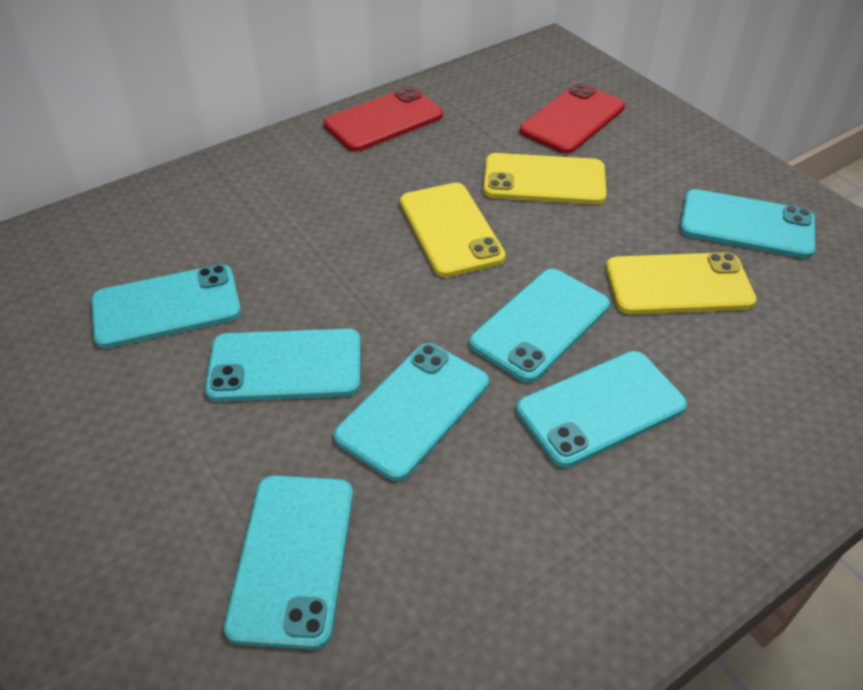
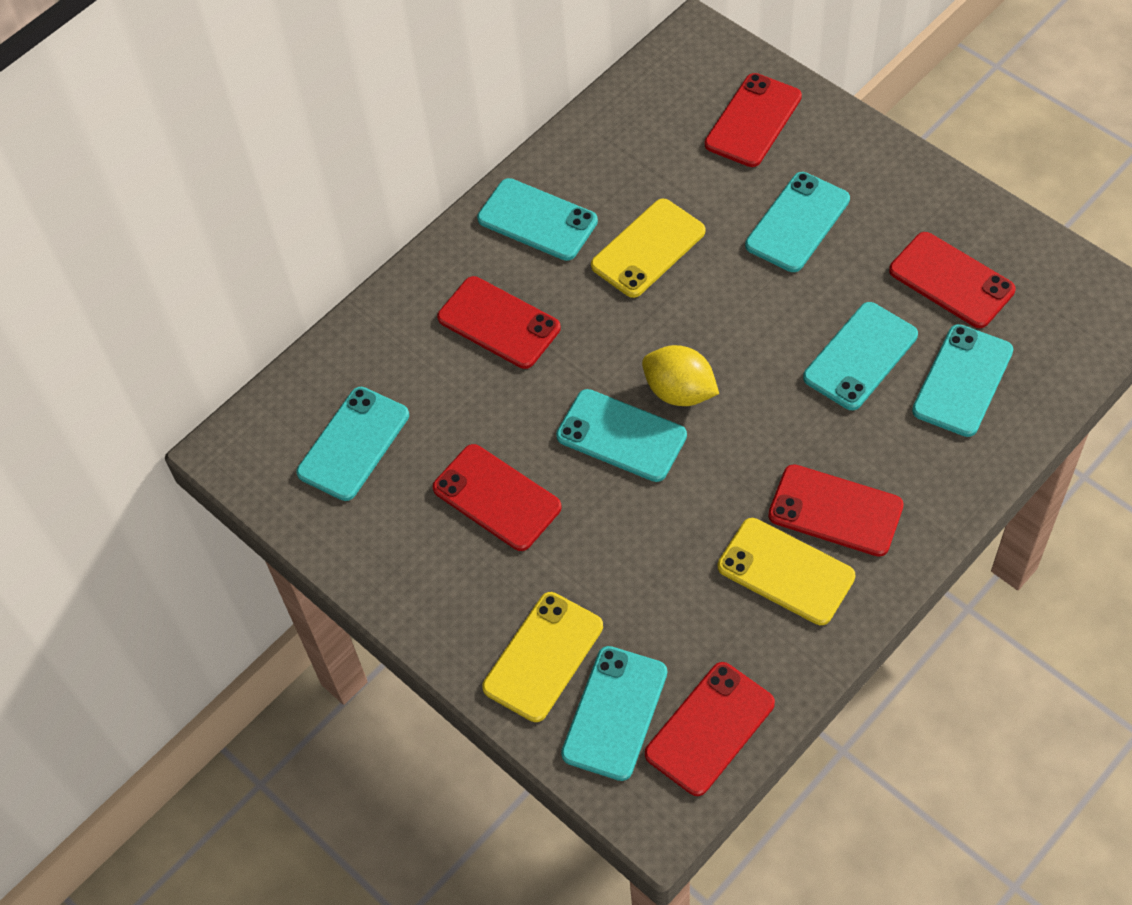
red phone: 2 -> 6
yellow lemon: 0 -> 1

